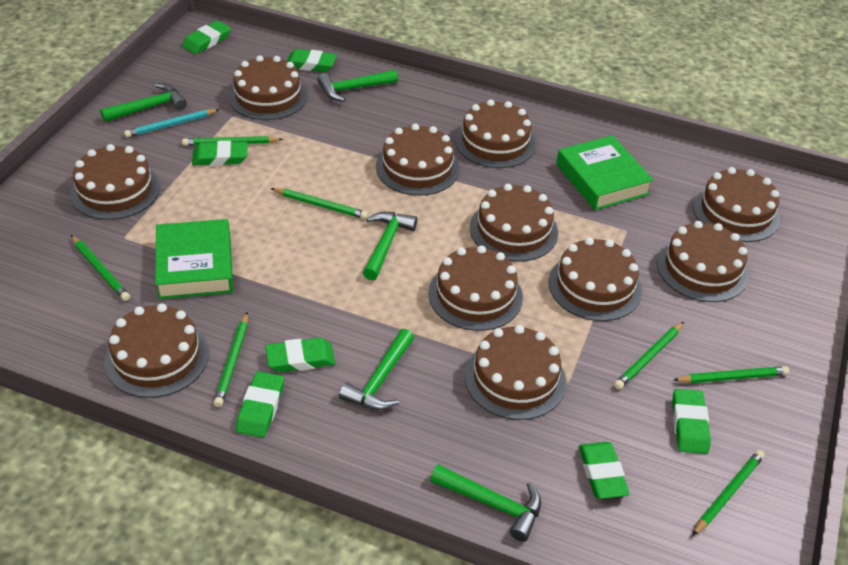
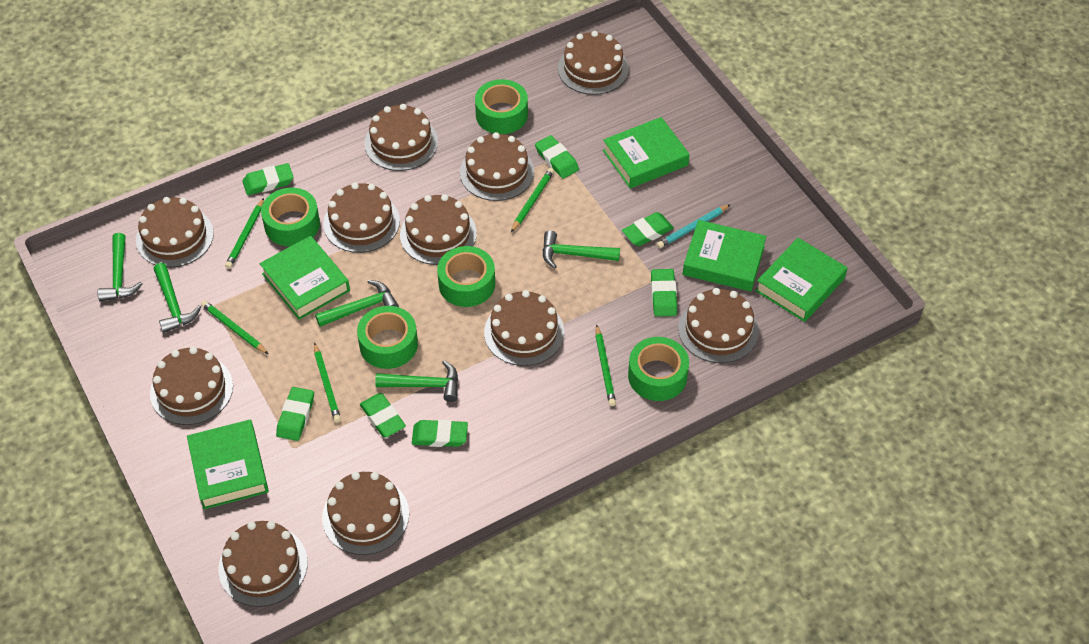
green book: 2 -> 5
green pencil: 7 -> 5
green tape: 0 -> 5

